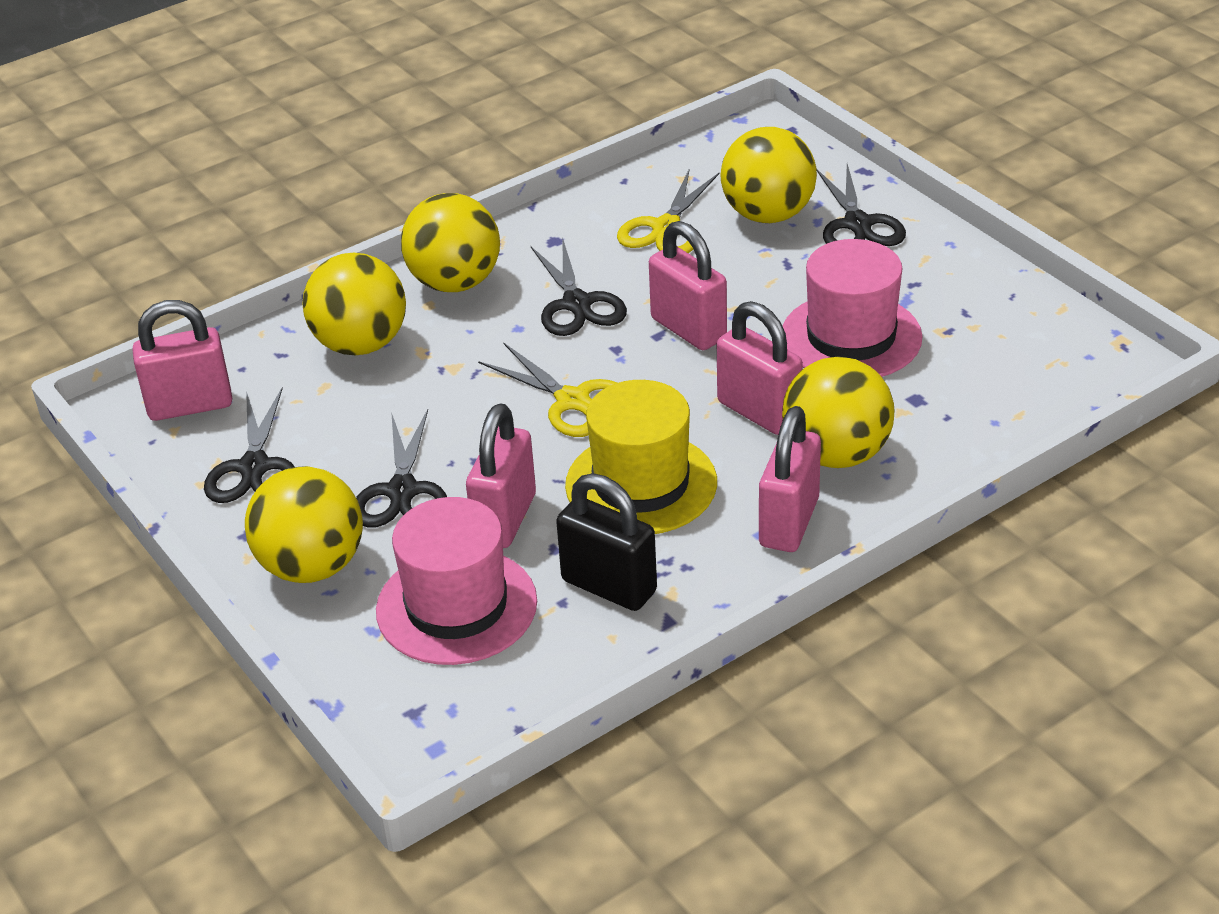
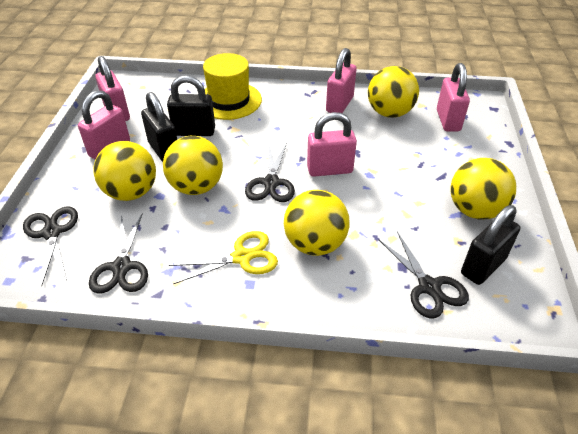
black padlock: 1 -> 3
pink hat: 2 -> 0
yellow scissors: 2 -> 1

